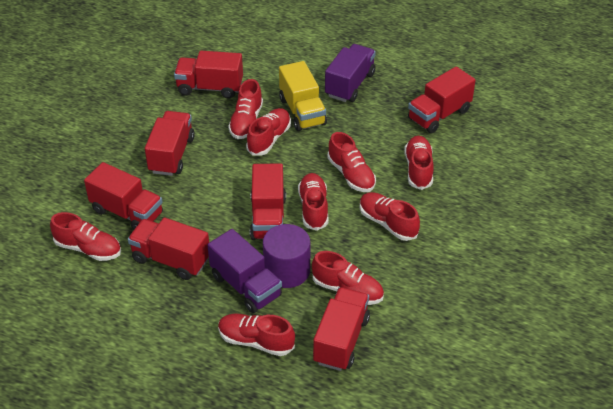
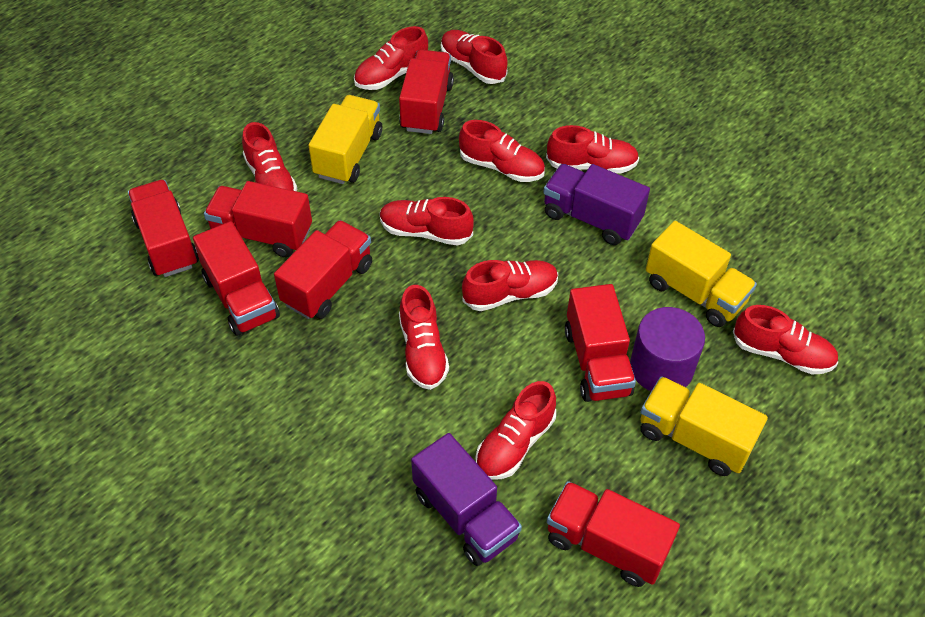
red shoe: 9 -> 10
yellow truck: 1 -> 3

